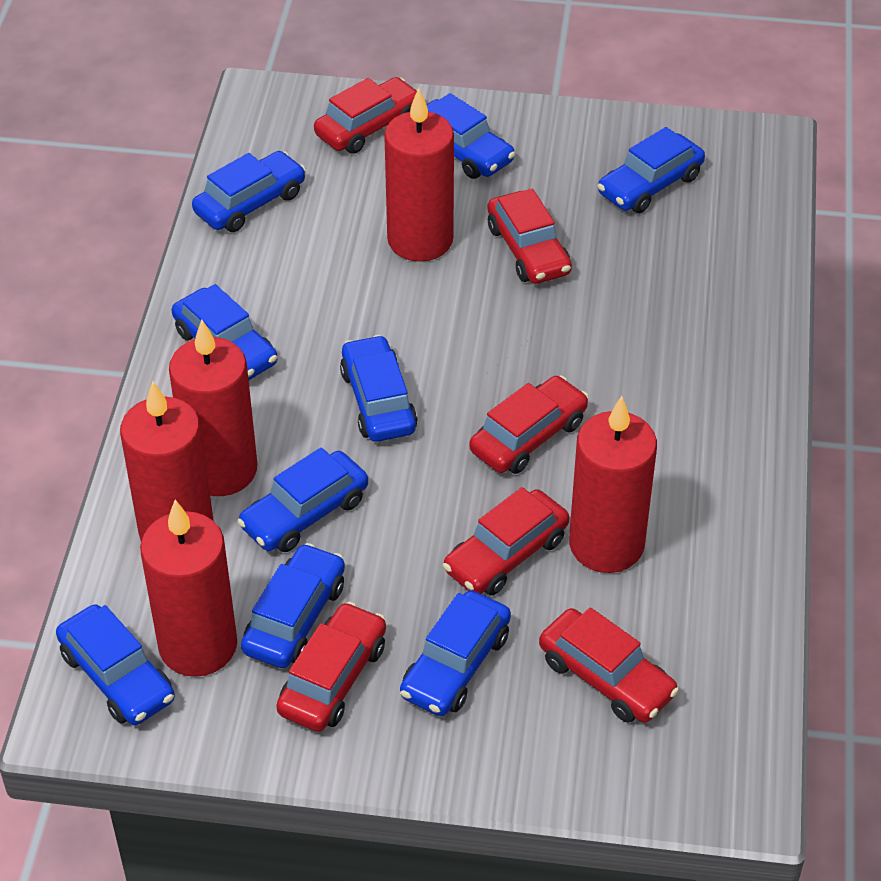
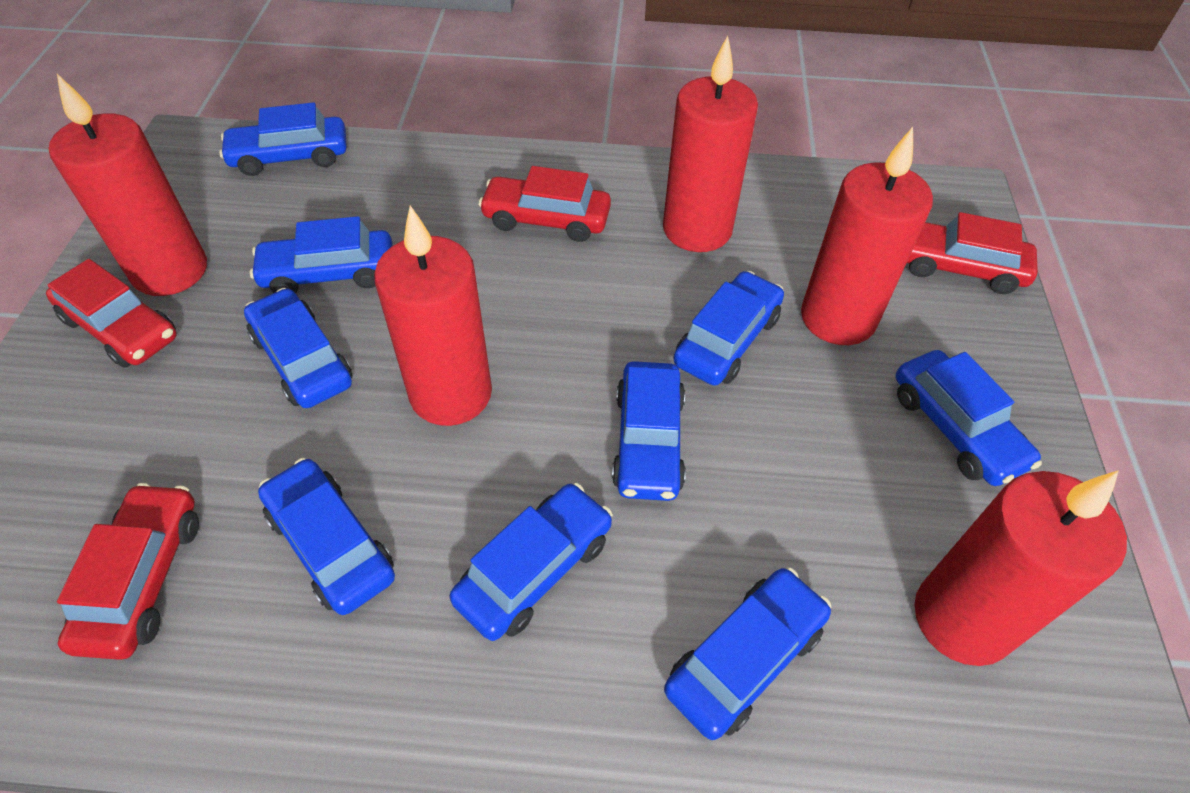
red car: 6 -> 4

